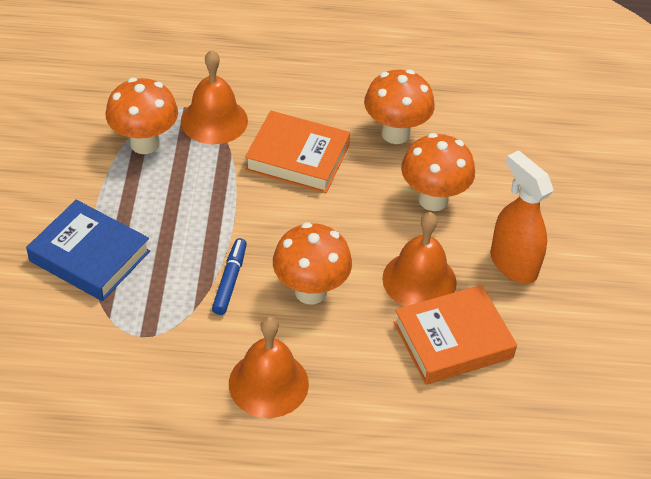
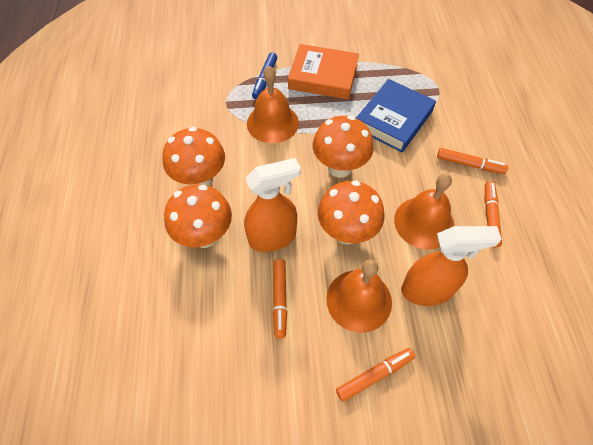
orange book: 2 -> 1
orange marker: 0 -> 4
orange spray bottle: 1 -> 2

